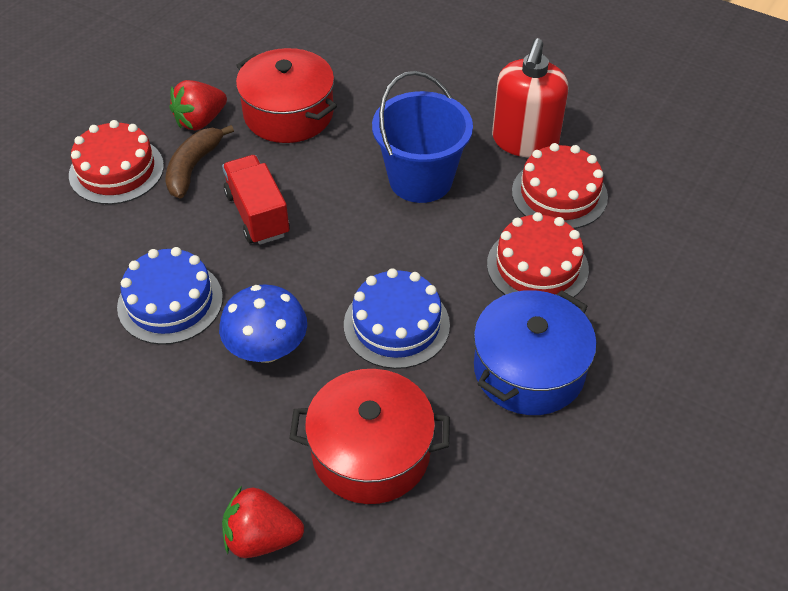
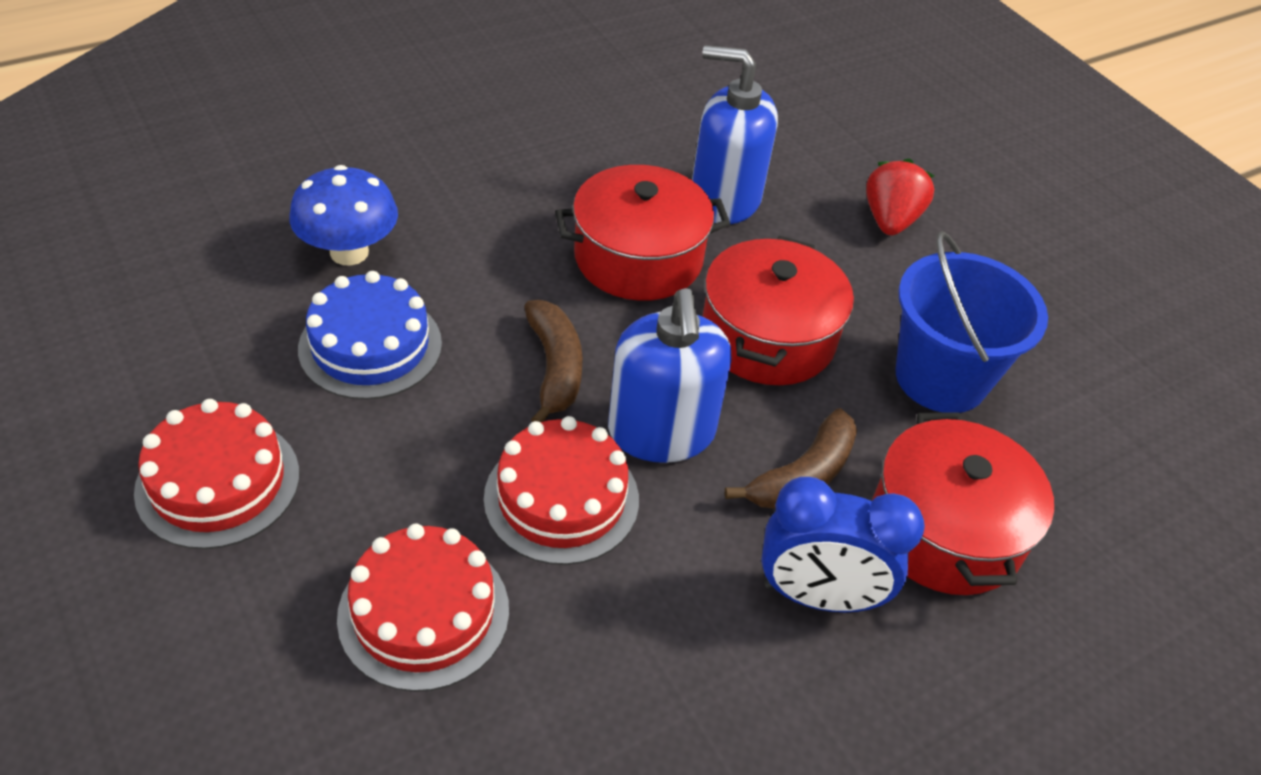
blue cake: 2 -> 1
blue clock: 0 -> 1
blue pot: 1 -> 0
blue soap dispenser: 0 -> 2
brown banana: 1 -> 2
red pot: 2 -> 3
red soap dispenser: 1 -> 0
red strawberry: 2 -> 1
red truck: 1 -> 0

